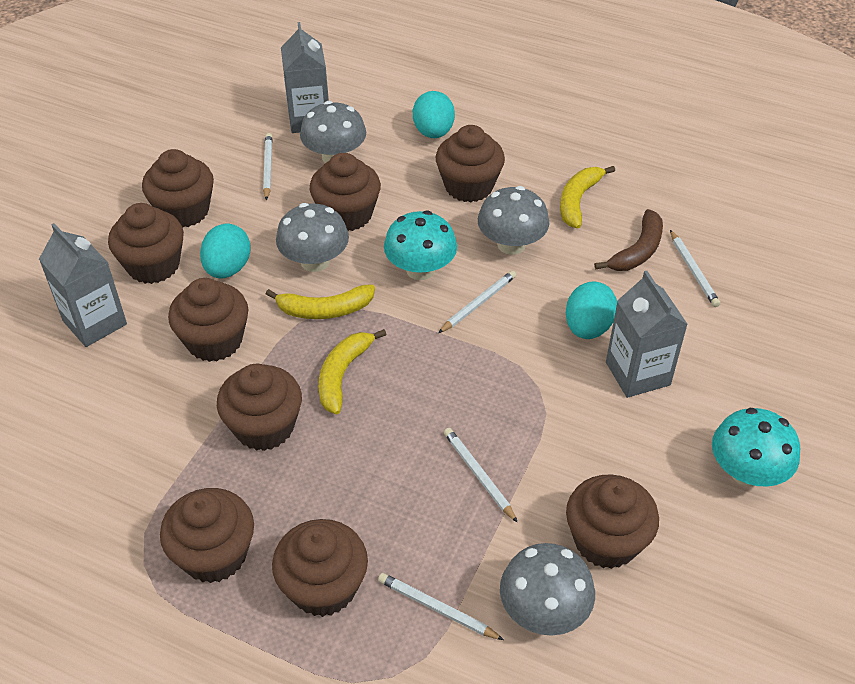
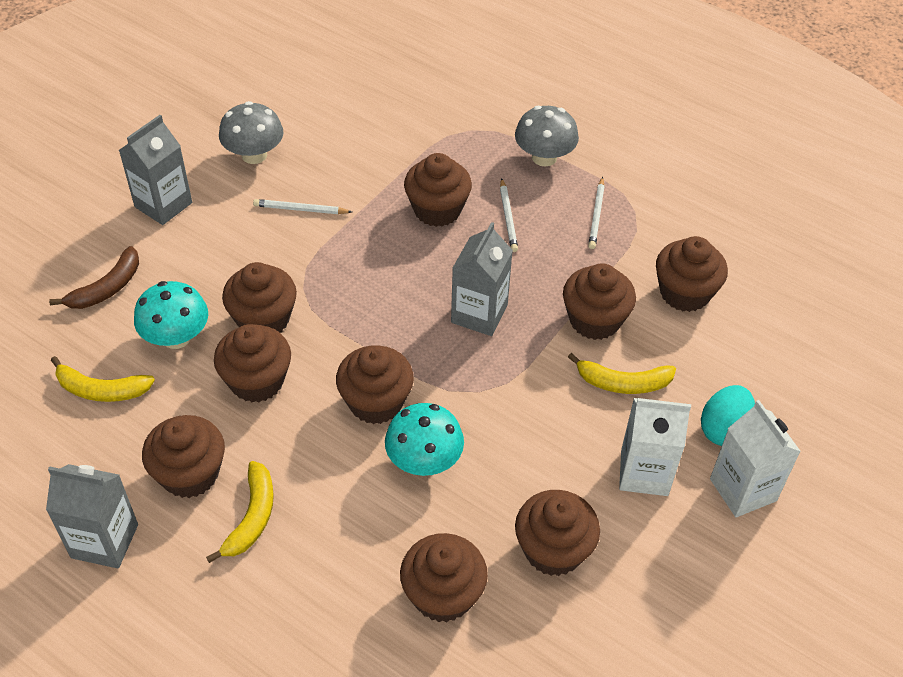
grey mushroom: 4 -> 2
turquoise egg: 3 -> 1
white carton: 0 -> 2
white pencil: 5 -> 3

